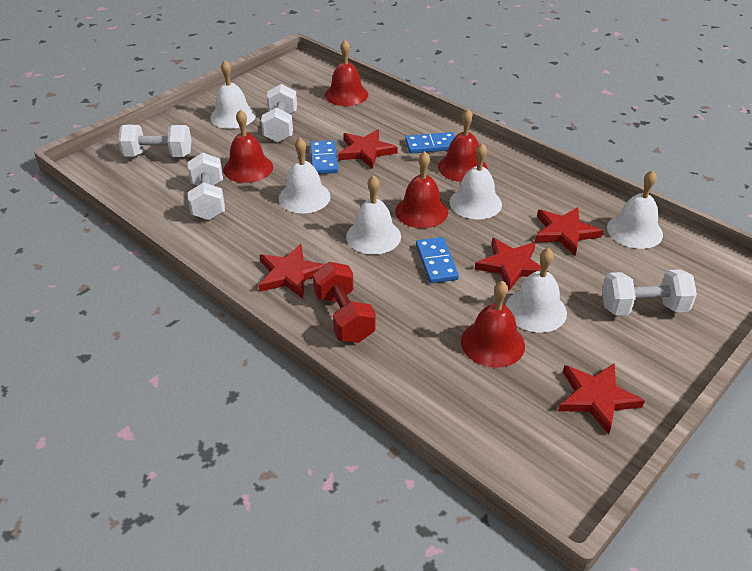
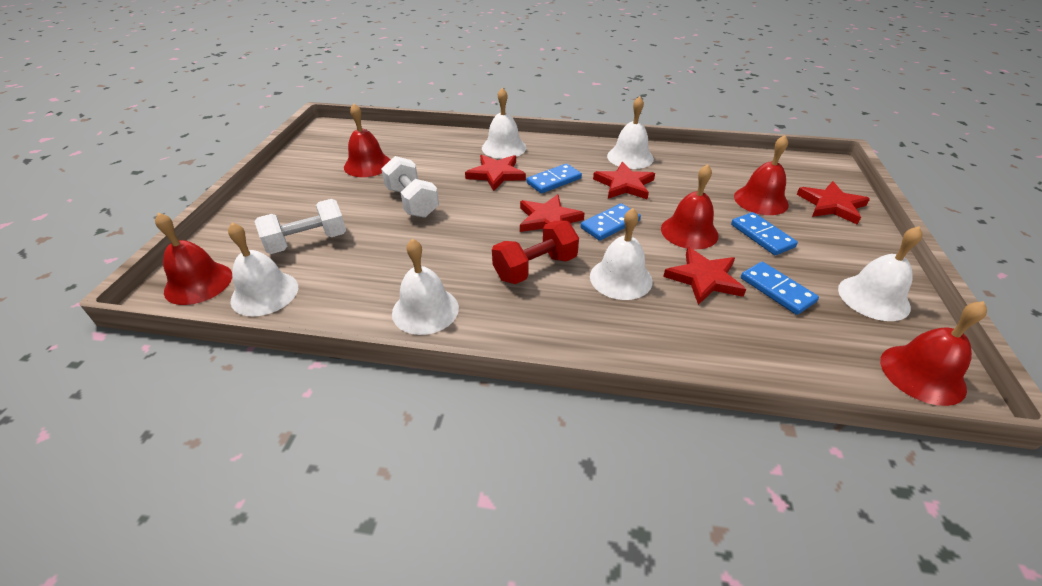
blue domino: 3 -> 4
white dumbbell: 4 -> 2

